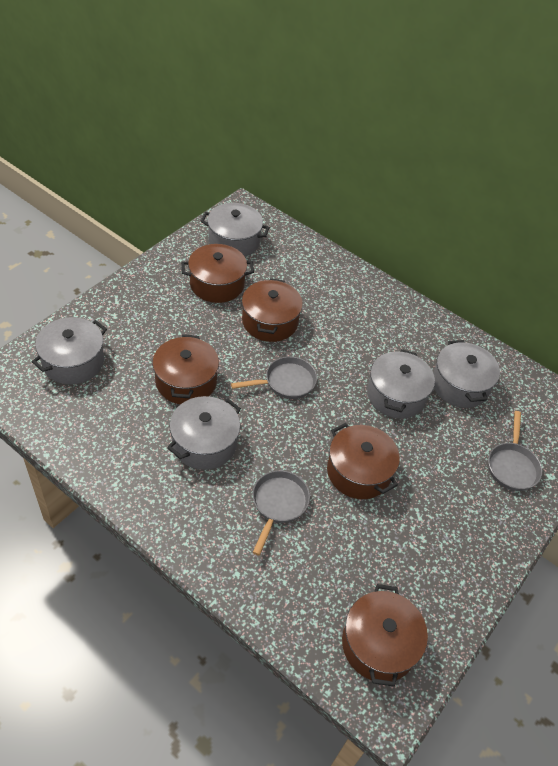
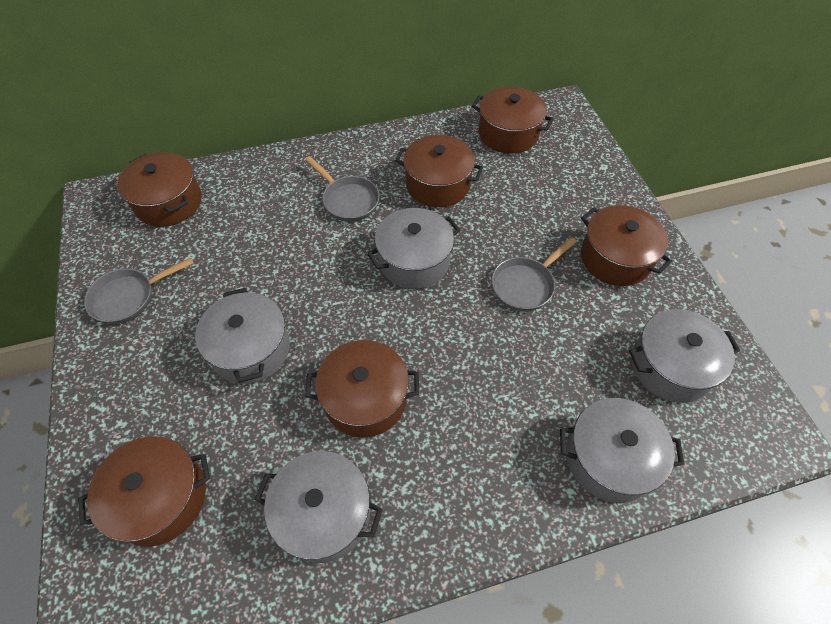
brown pot: 5 -> 6

